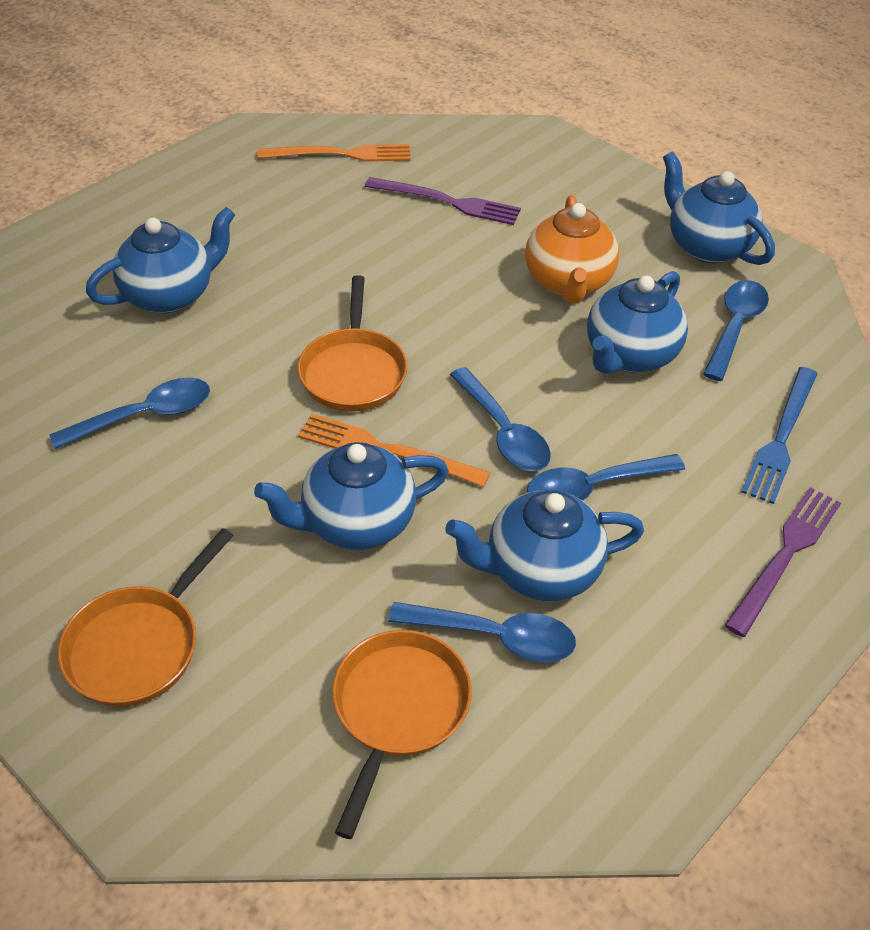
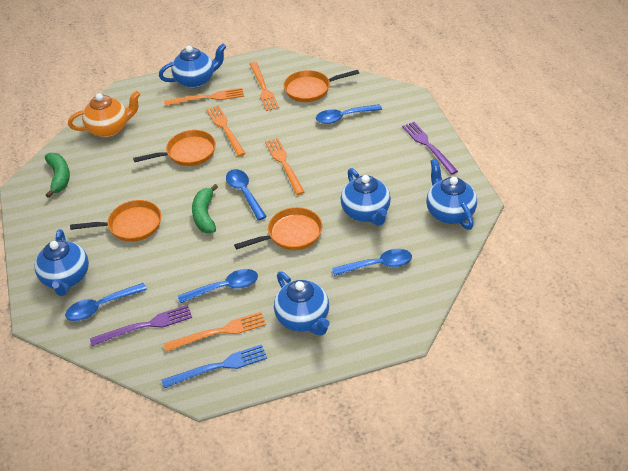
green banana: 0 -> 2
orange fork: 2 -> 5
orange pan: 3 -> 4

